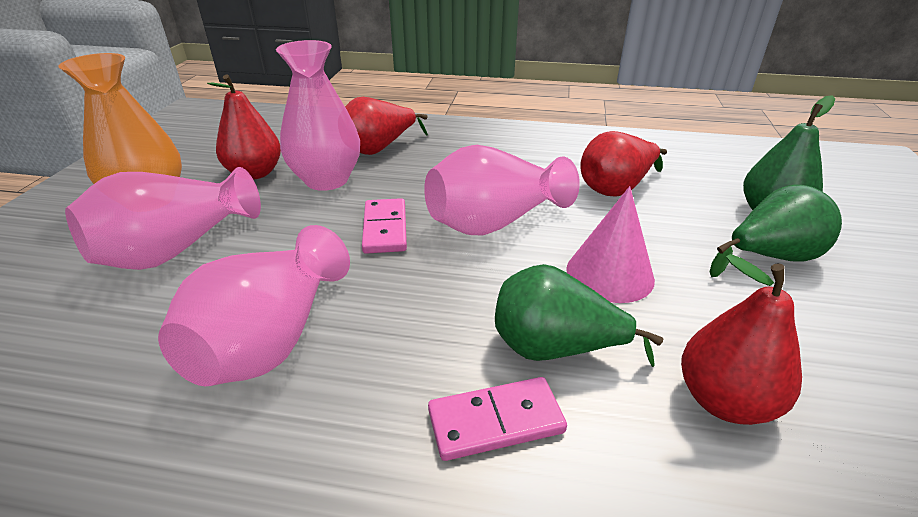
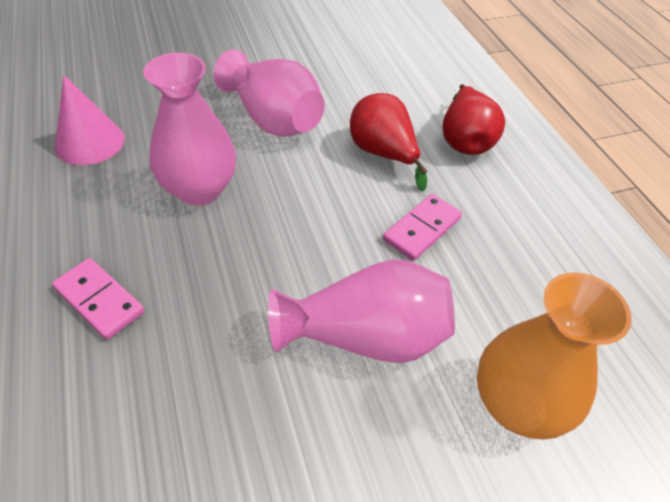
green pear: 3 -> 0
pink vase: 4 -> 3
red pear: 4 -> 2

